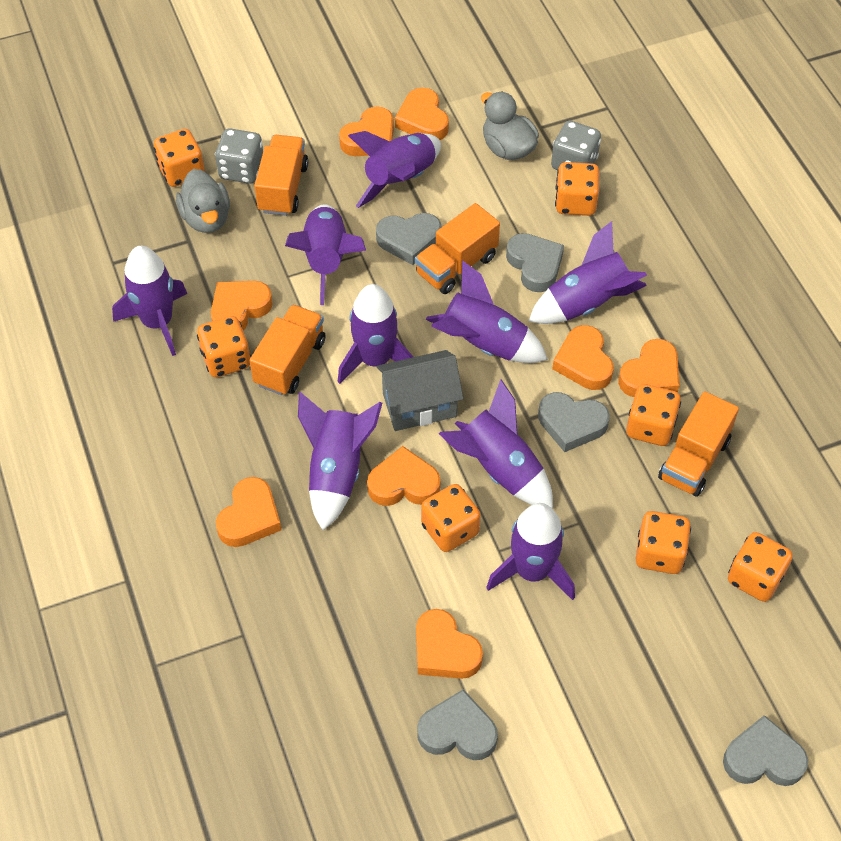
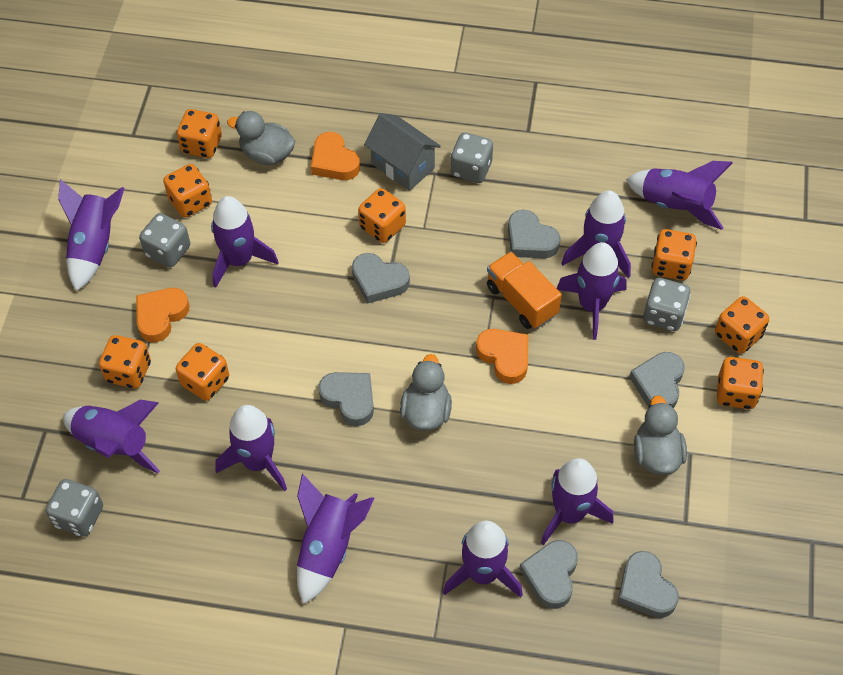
grey dice: 2 -> 4
grey duck: 2 -> 3
grey heart: 5 -> 6
orange dice: 7 -> 8
orange heart: 8 -> 3
orange truck: 4 -> 1
purple rocket: 9 -> 10

